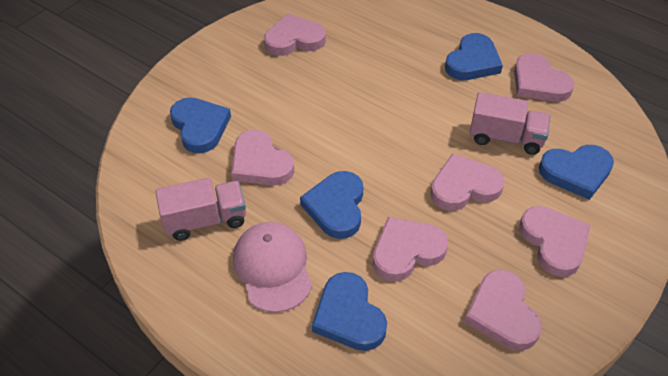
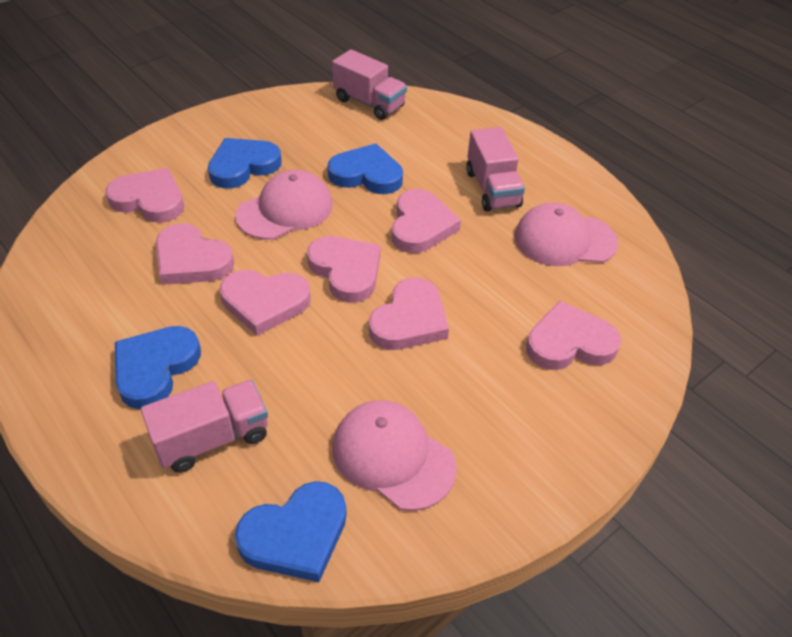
blue heart: 5 -> 4
pink cap: 1 -> 3
pink truck: 2 -> 3

